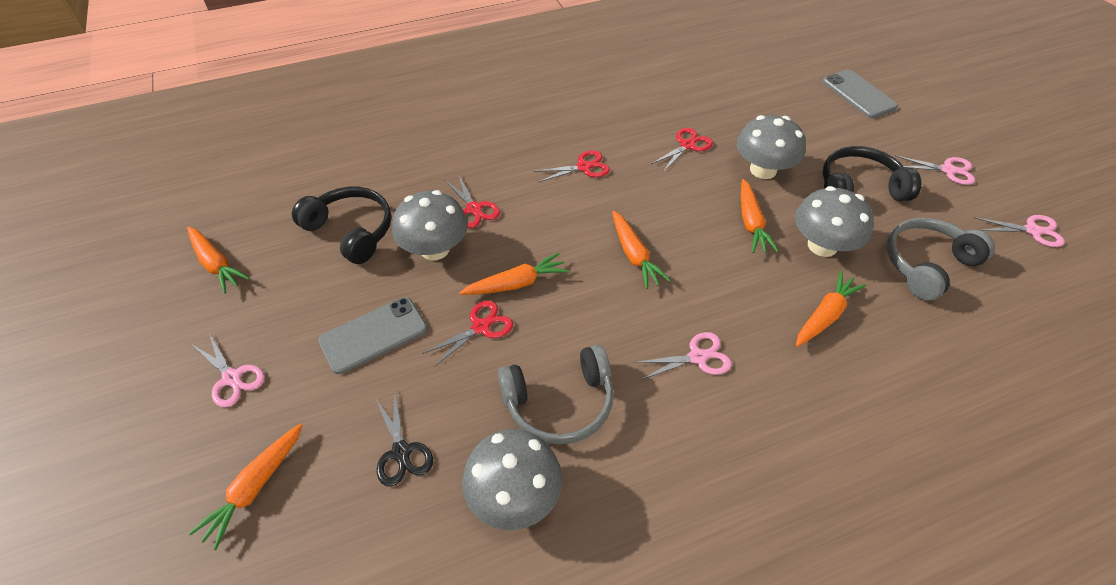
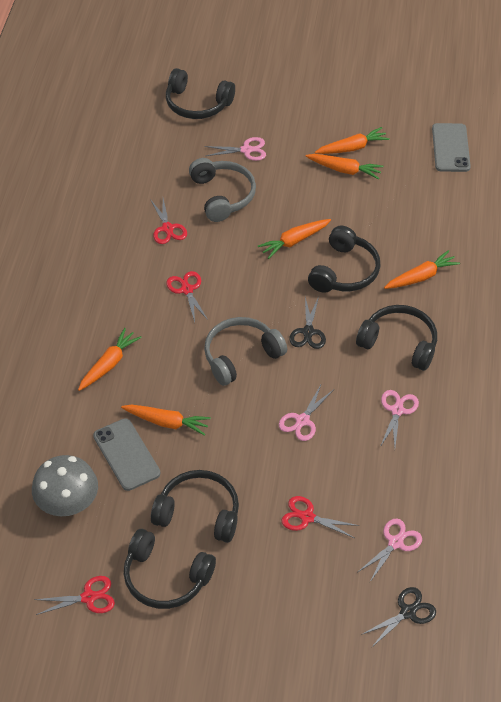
black headphones: 2 -> 5
black scissors: 1 -> 2
grey mushroom: 4 -> 1

